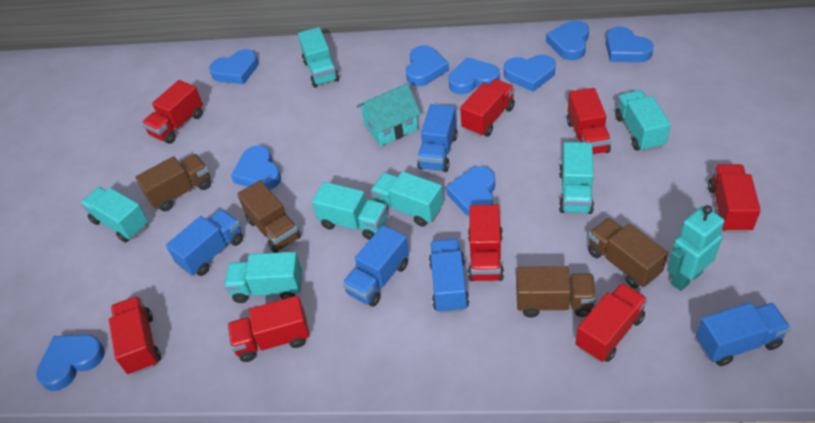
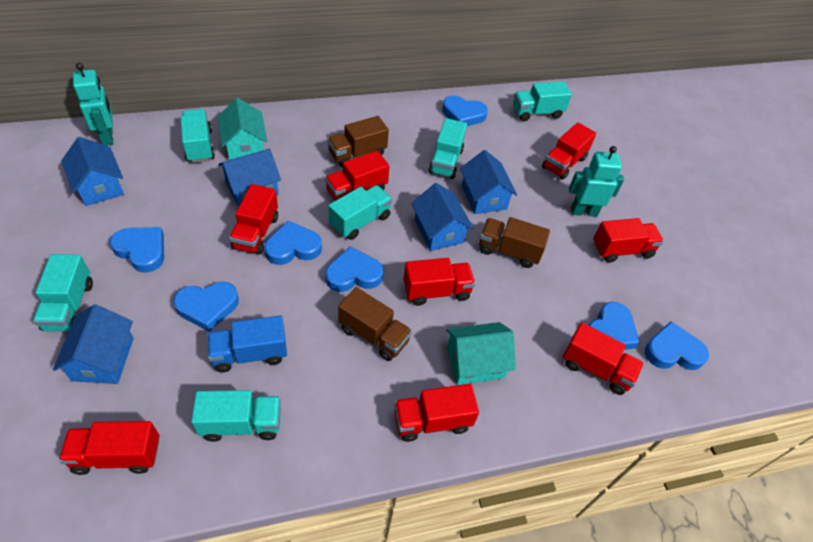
blue heart: 9 -> 7
blue house: 0 -> 5
blue truck: 5 -> 1
brown truck: 4 -> 3
turquoise house: 1 -> 2
turquoise robot: 1 -> 2
turquoise truck: 7 -> 6

